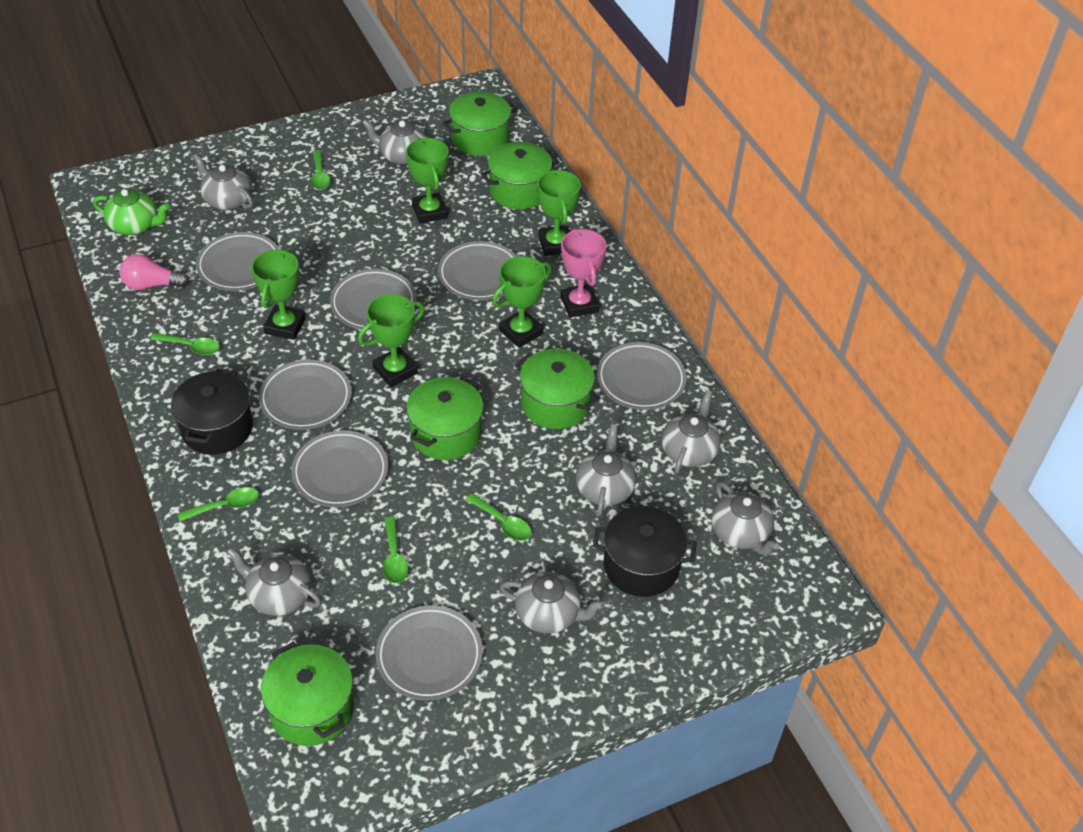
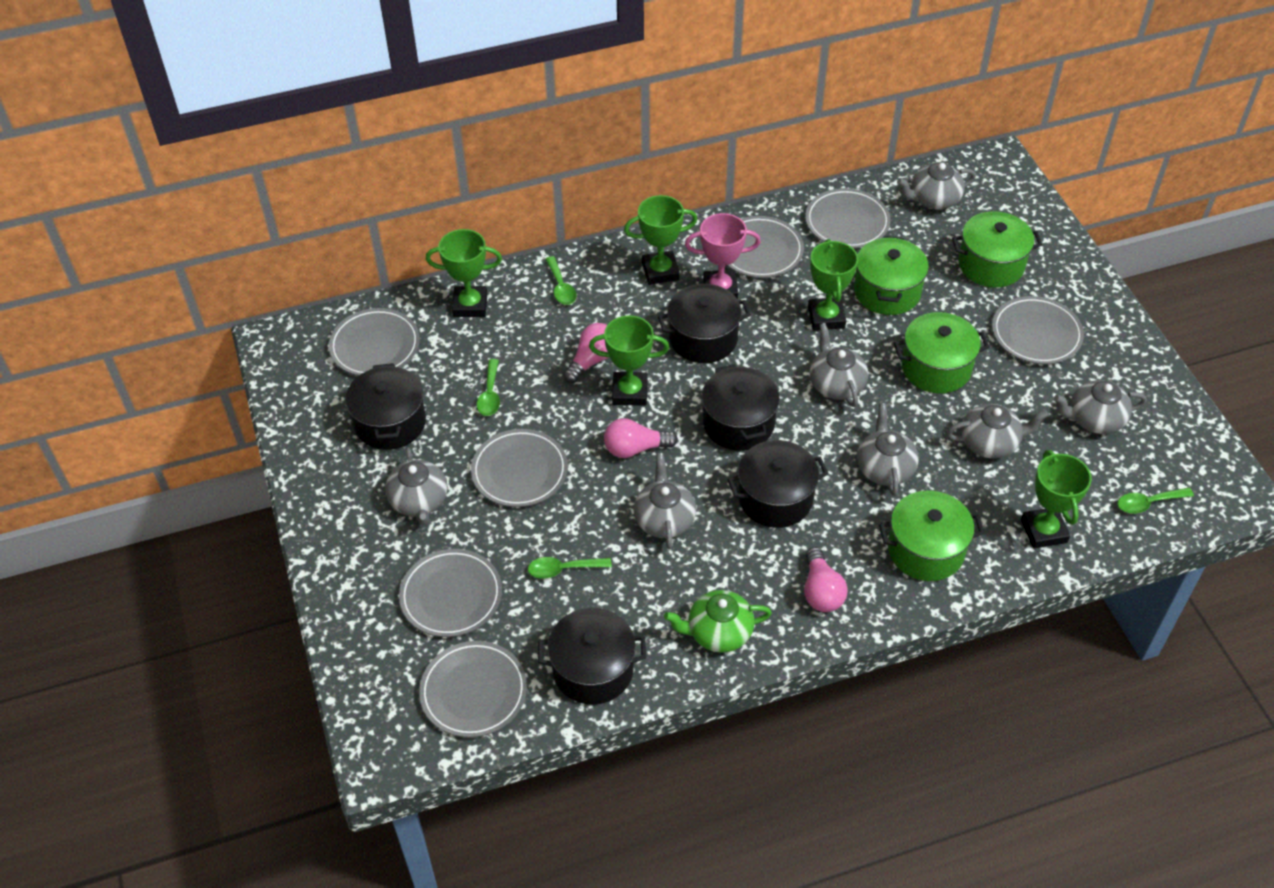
black pot: 2 -> 5
green pot: 5 -> 4
green spoon: 5 -> 4
pink light bulb: 1 -> 3

